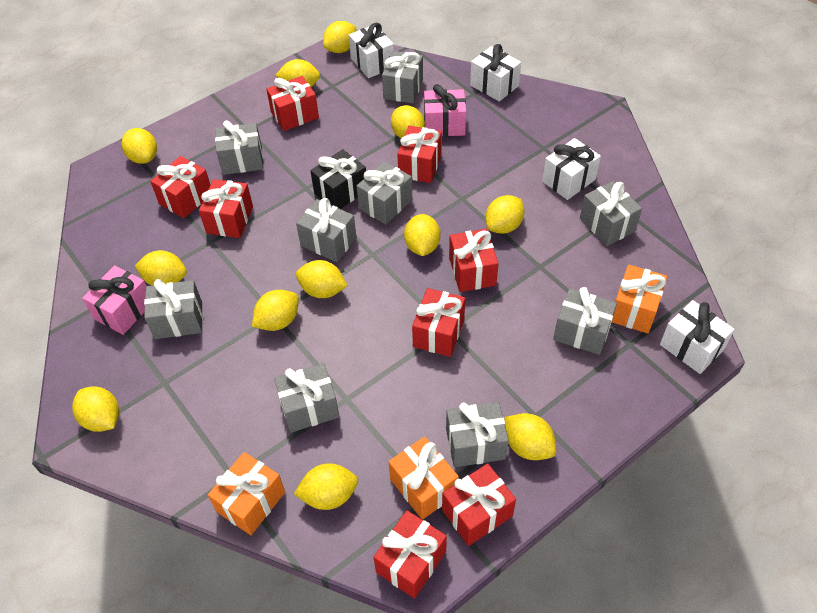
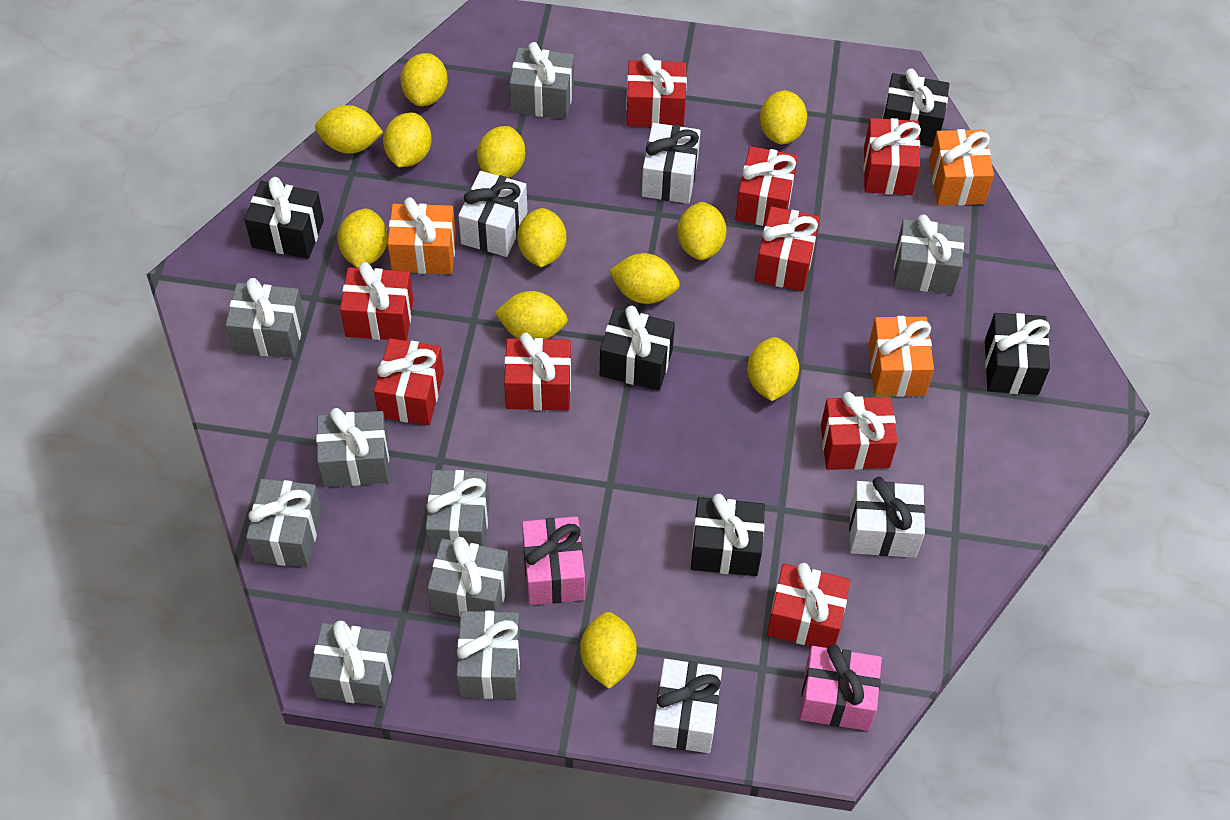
black gift: 1 -> 5
red gift: 8 -> 9

